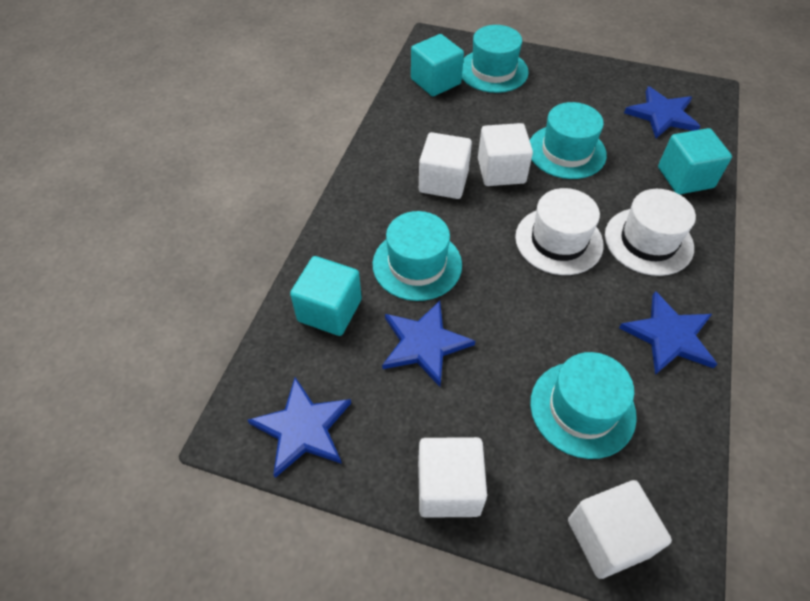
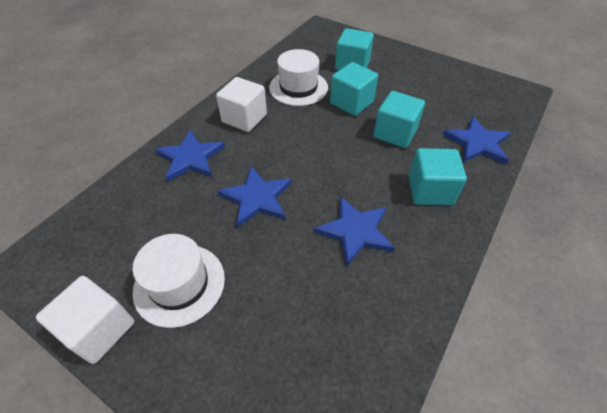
turquoise cube: 3 -> 4
turquoise hat: 4 -> 0
white cube: 4 -> 2

